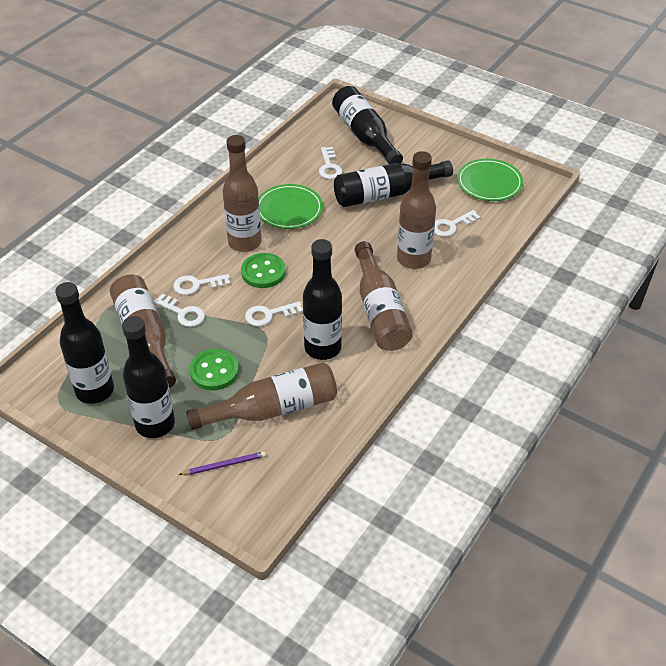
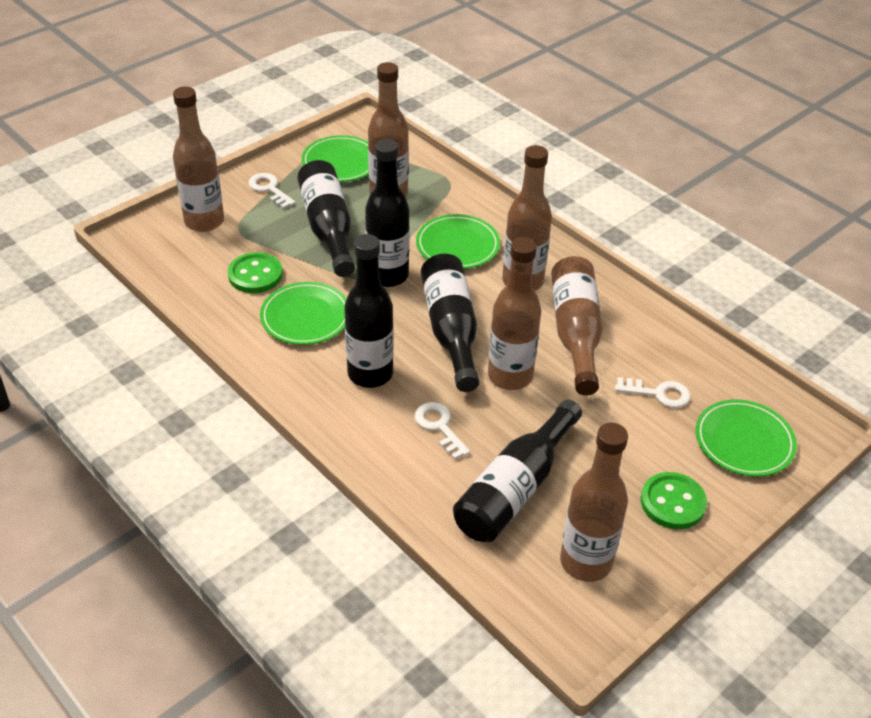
brown bottle: 5 -> 6
green plate: 2 -> 4
purple pencil: 1 -> 0
white key: 5 -> 3

